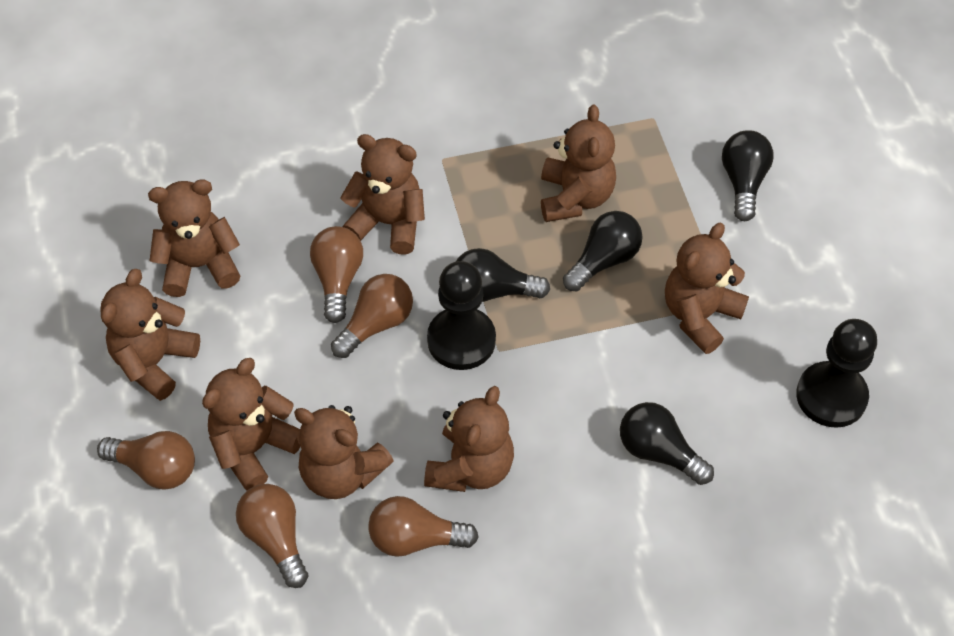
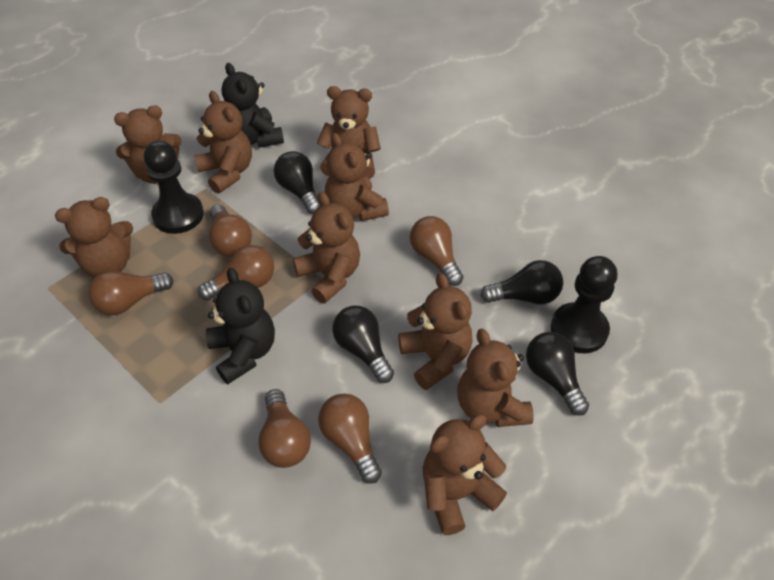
black teddy bear: 0 -> 2
brown light bulb: 5 -> 6
brown teddy bear: 8 -> 9

